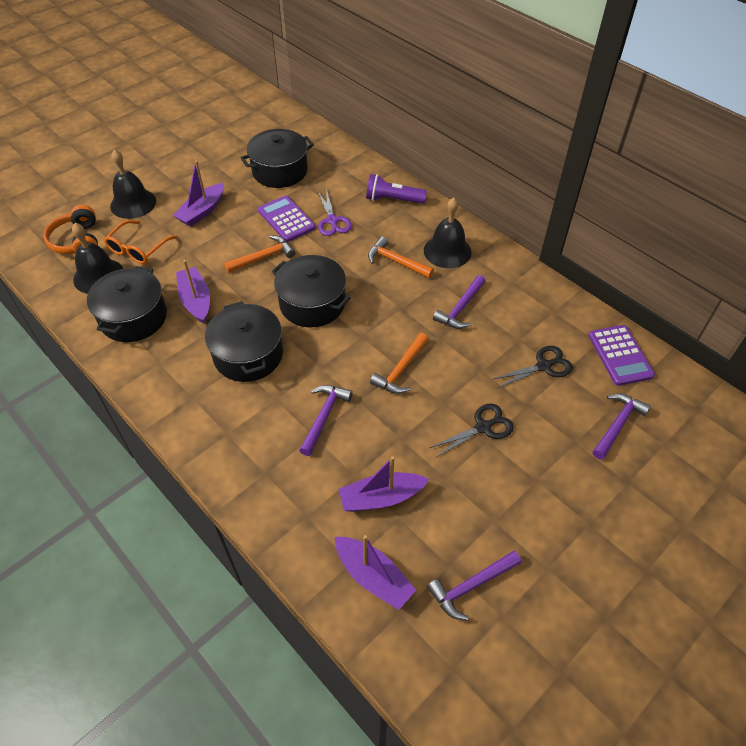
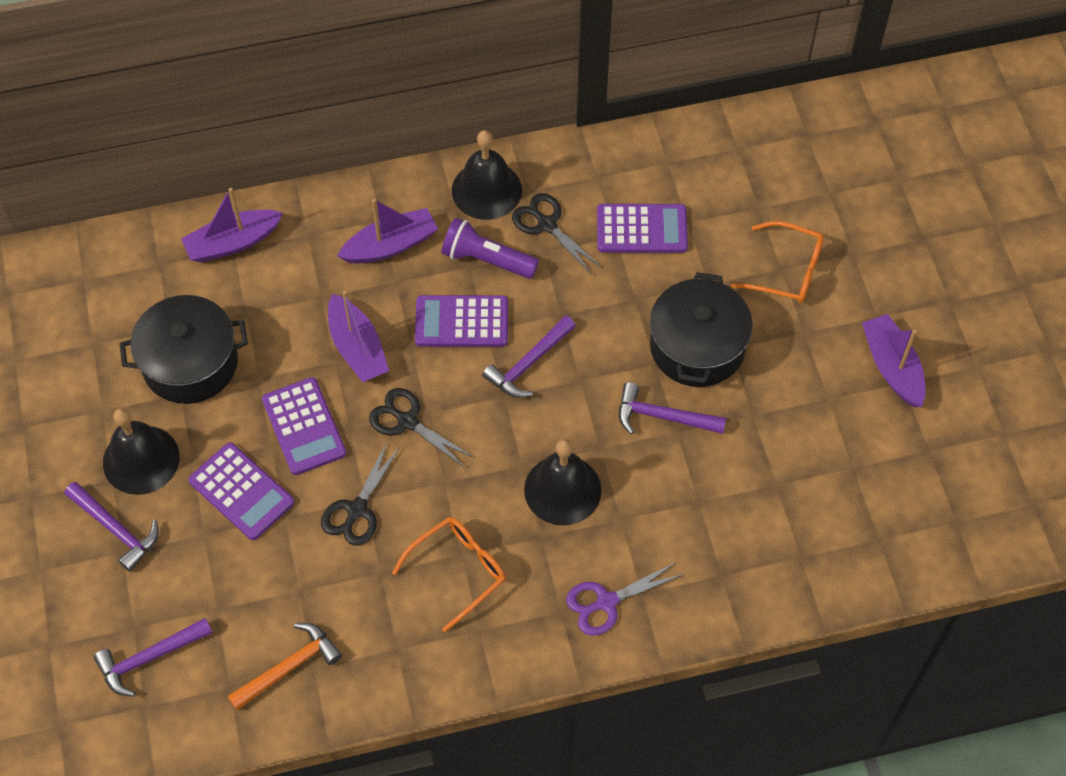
black pot: 4 -> 2
black scissors: 2 -> 3
orange glasses: 1 -> 2
orange hammer: 3 -> 1
orange headphones: 1 -> 0
purple calculator: 2 -> 4

